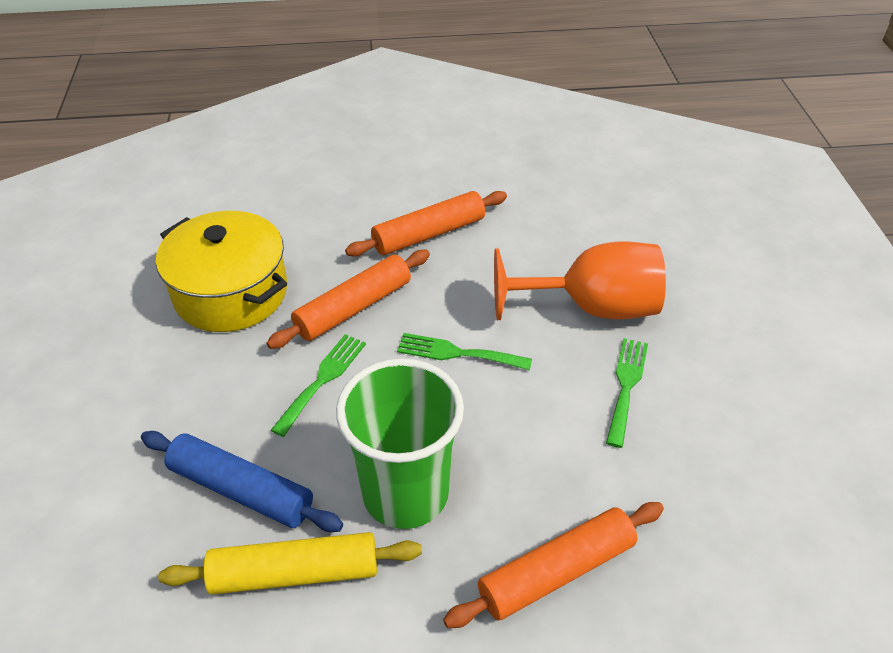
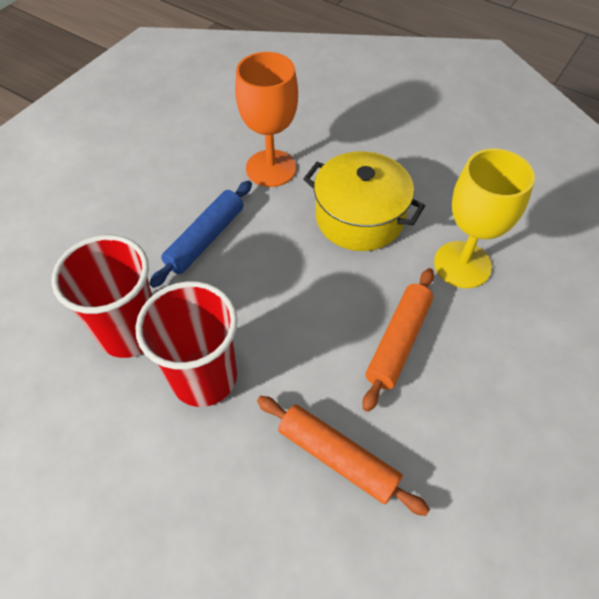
green cup: 1 -> 0
green fork: 3 -> 0
orange rolling pin: 3 -> 2
red cup: 0 -> 2
yellow goblet: 0 -> 1
yellow rolling pin: 1 -> 0

